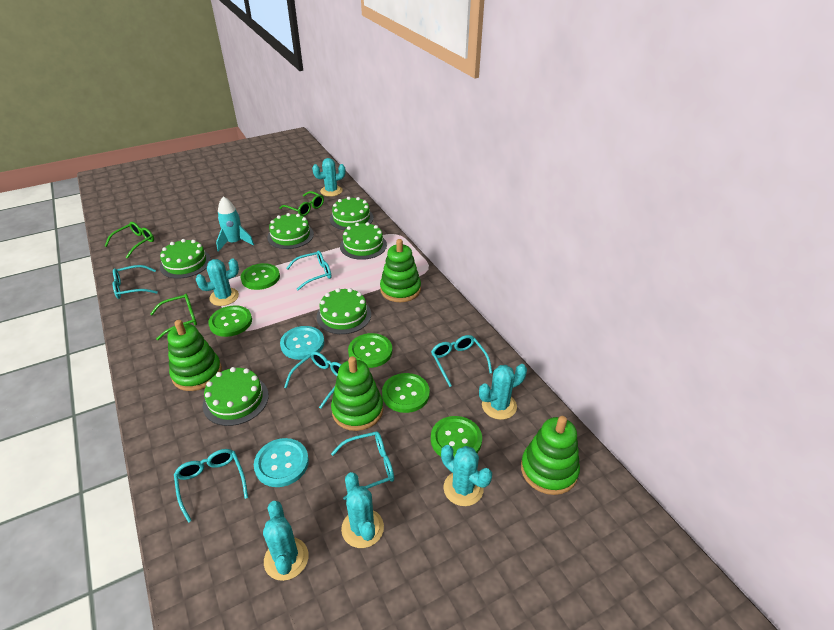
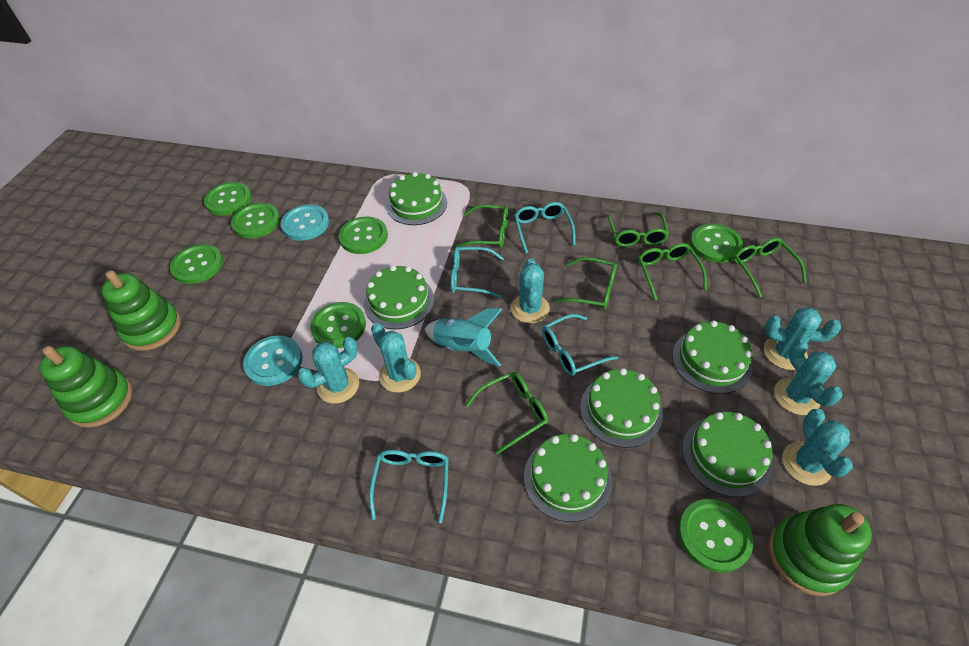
green button: 5 -> 7
green glasses: 3 -> 6
green stacking toy: 4 -> 3
turquoise glasses: 6 -> 4

